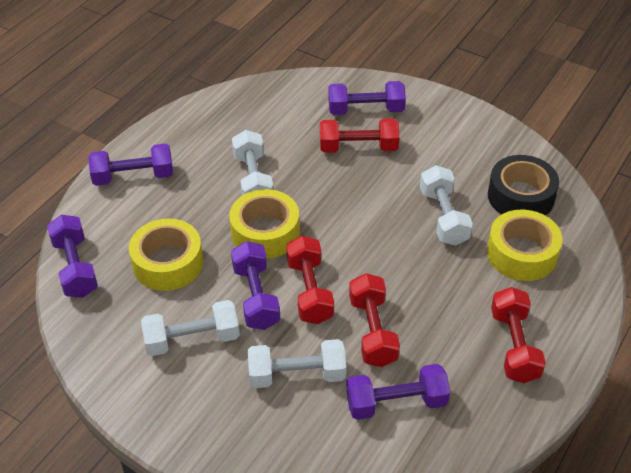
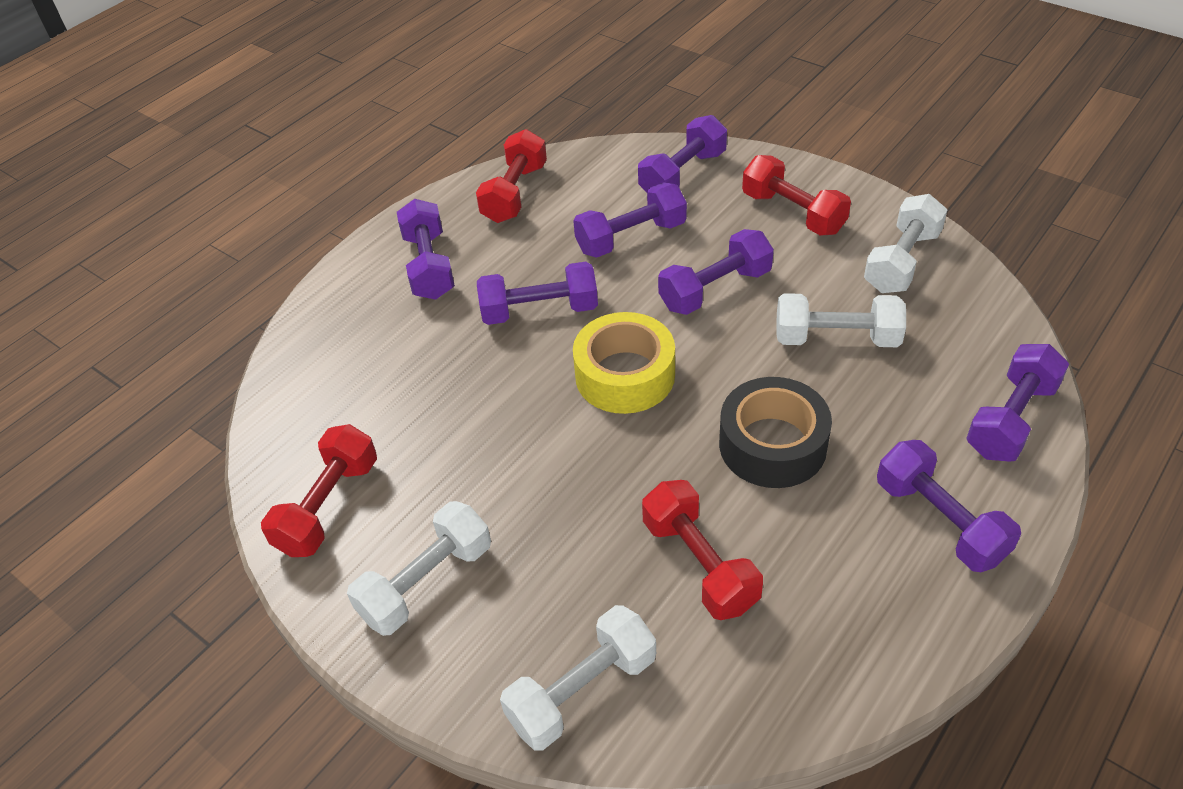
purple dumbbell: 5 -> 7
yellow tape: 3 -> 1

